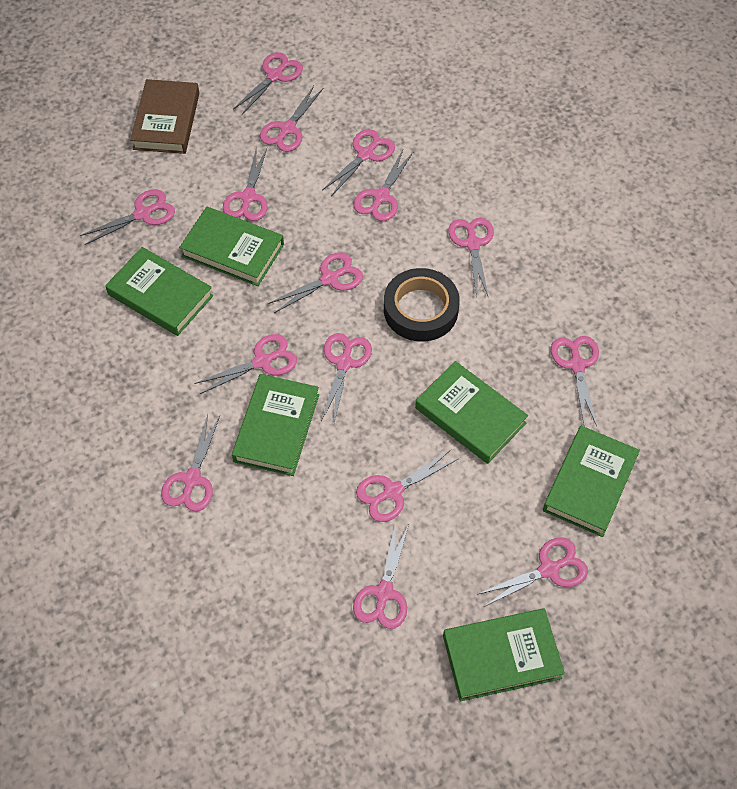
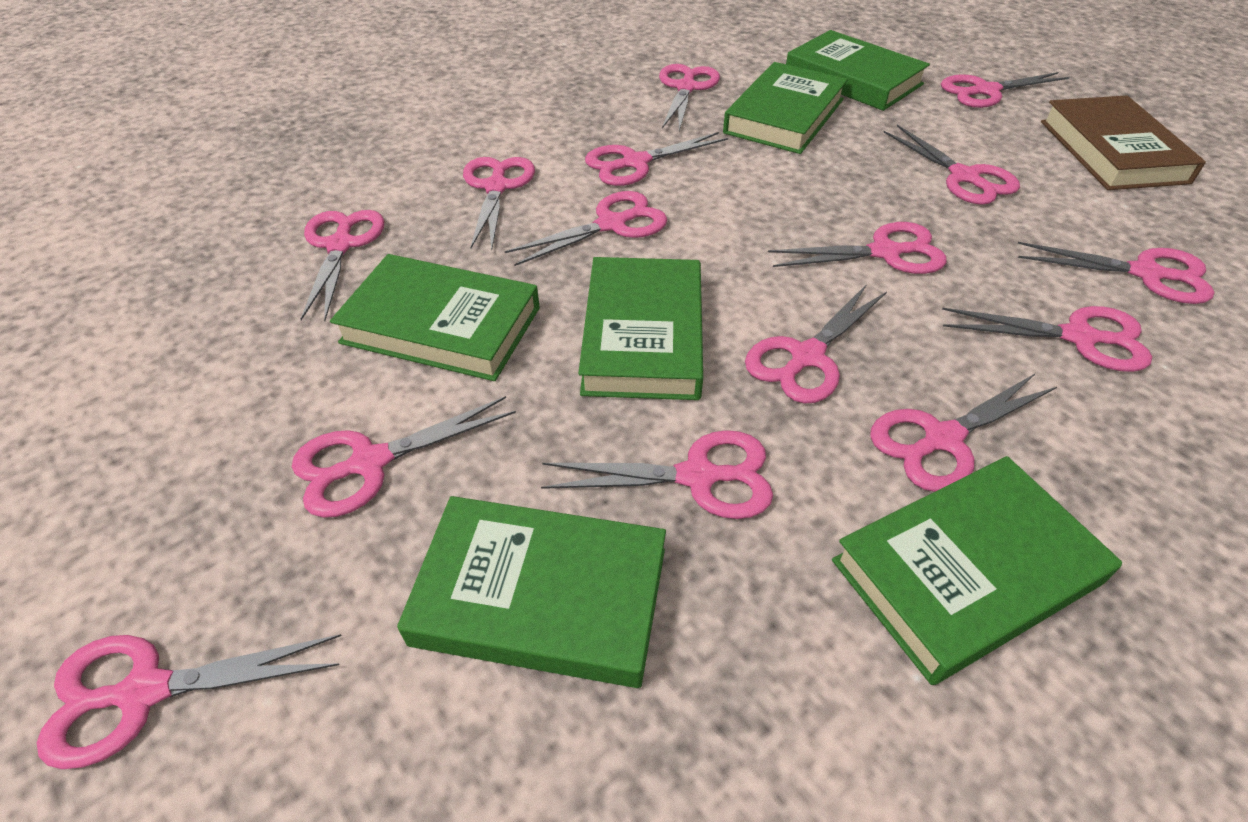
black tape: 1 -> 0

